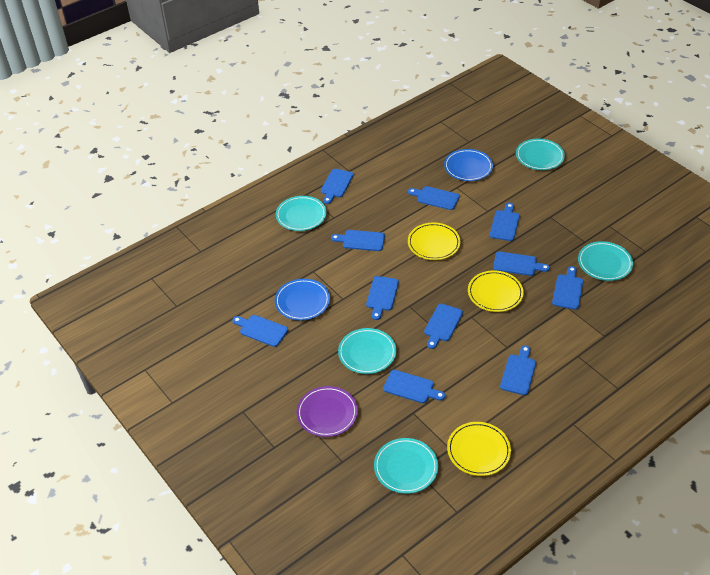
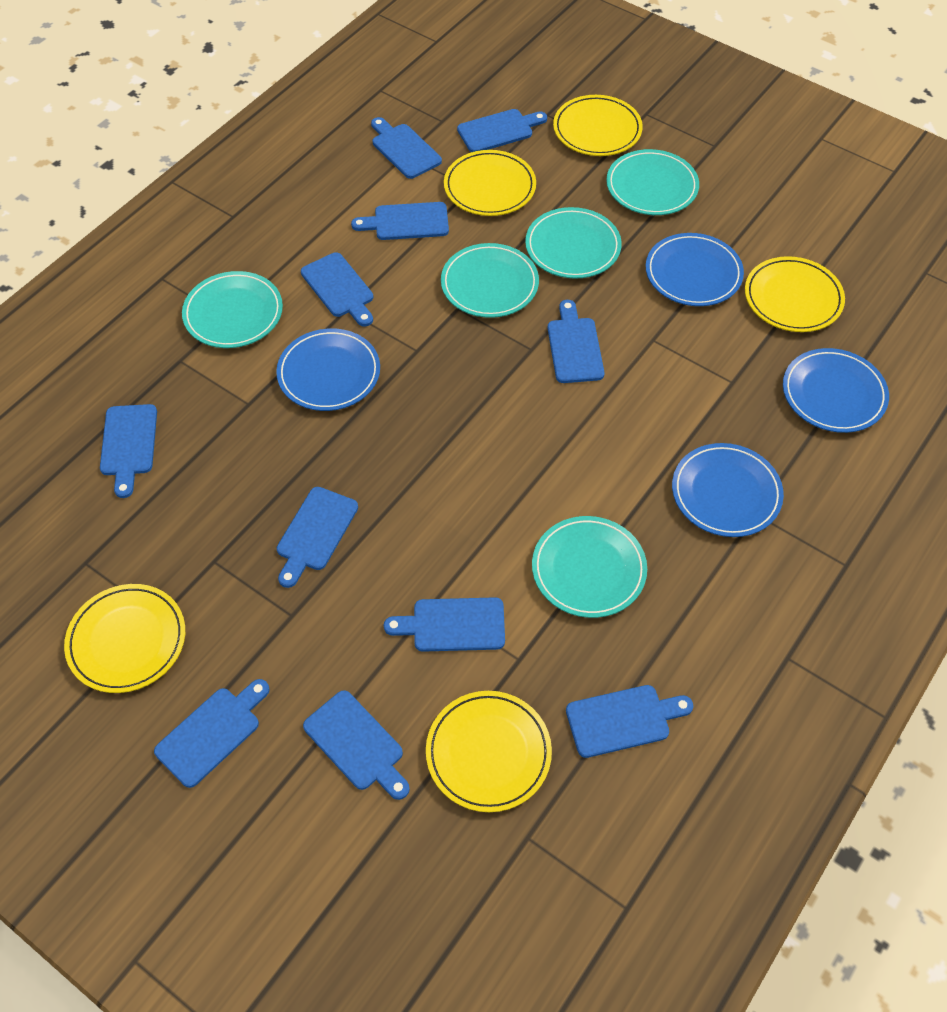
blue plate: 2 -> 4
purple plate: 1 -> 0
yellow plate: 3 -> 5

